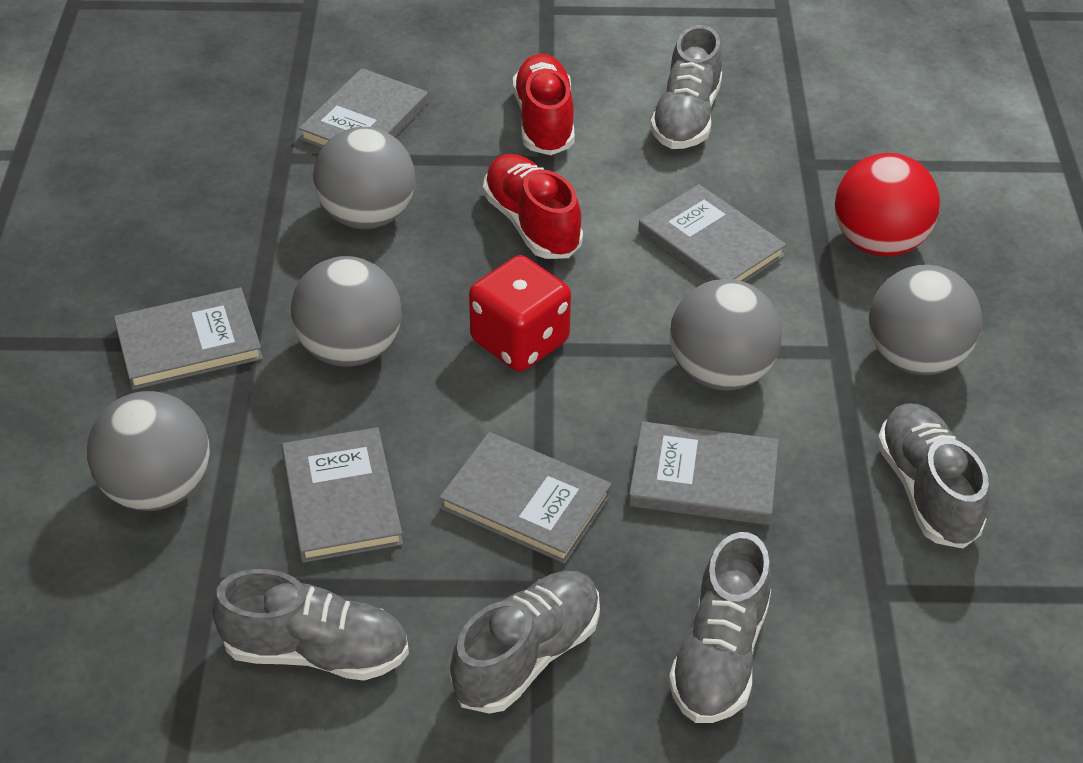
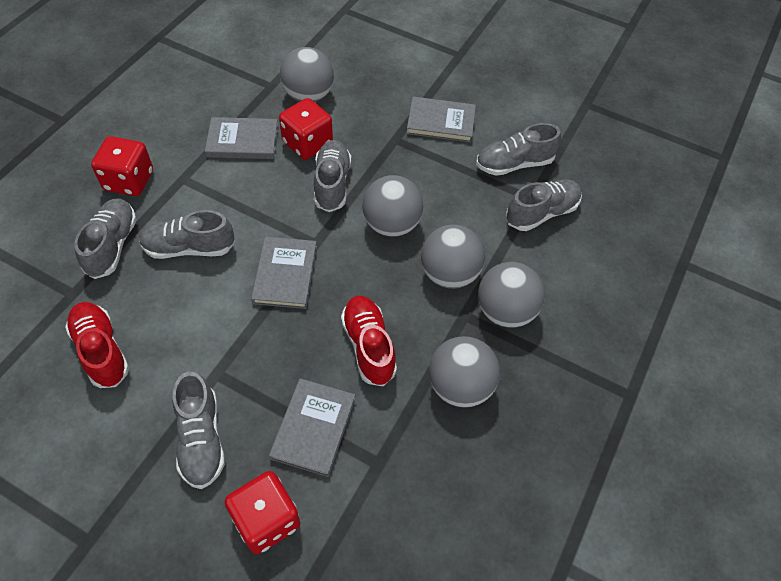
grey book: 6 -> 4
grey shoe: 5 -> 6
red ball: 1 -> 0
red dice: 1 -> 3

